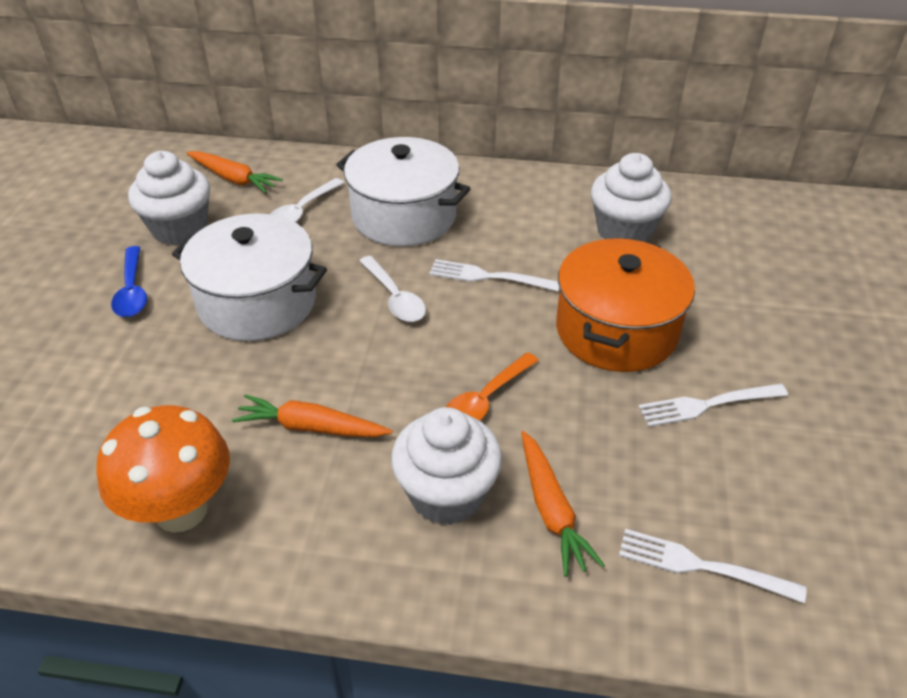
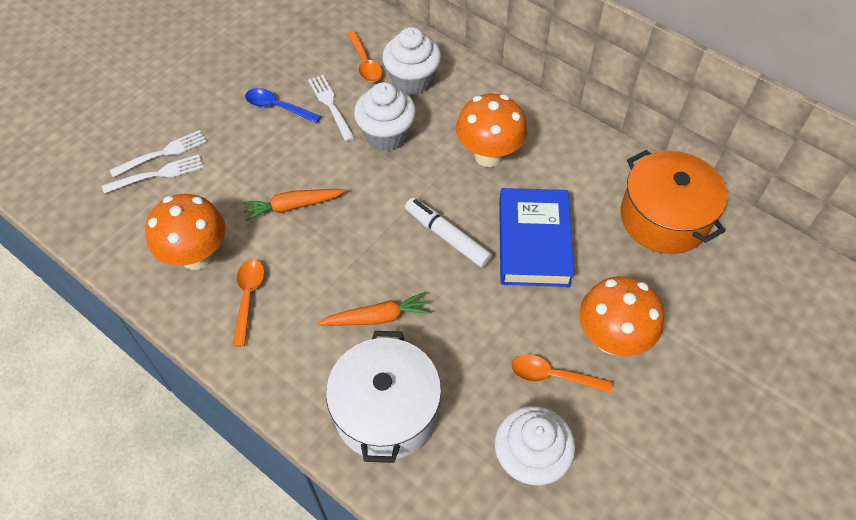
blue book: 0 -> 1
orange carrot: 3 -> 2
orange mushroom: 1 -> 3
orange spoon: 1 -> 3
white marker: 0 -> 1
white pot: 2 -> 1
white spoon: 2 -> 0

